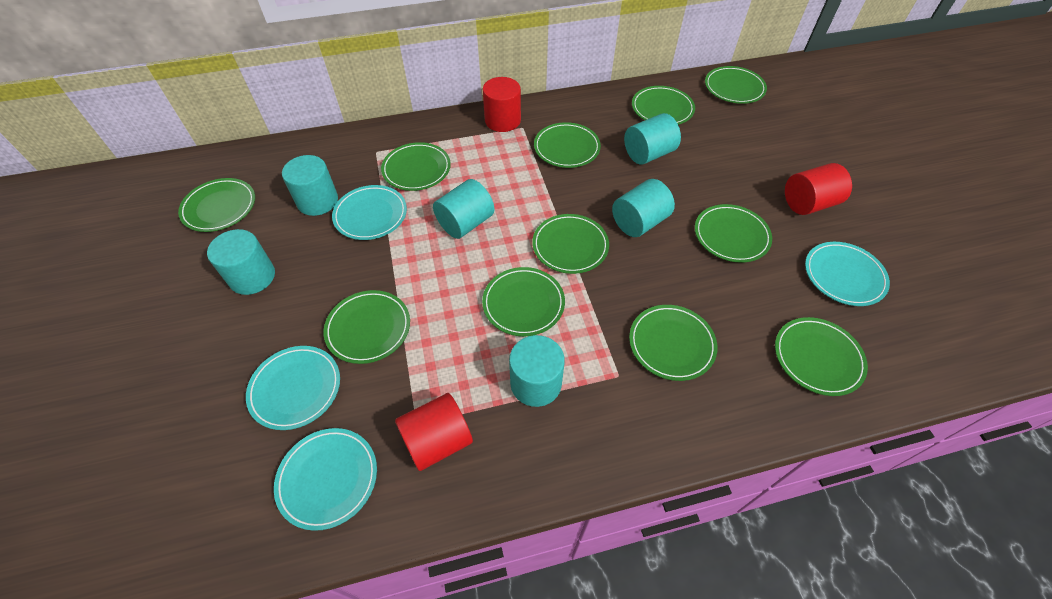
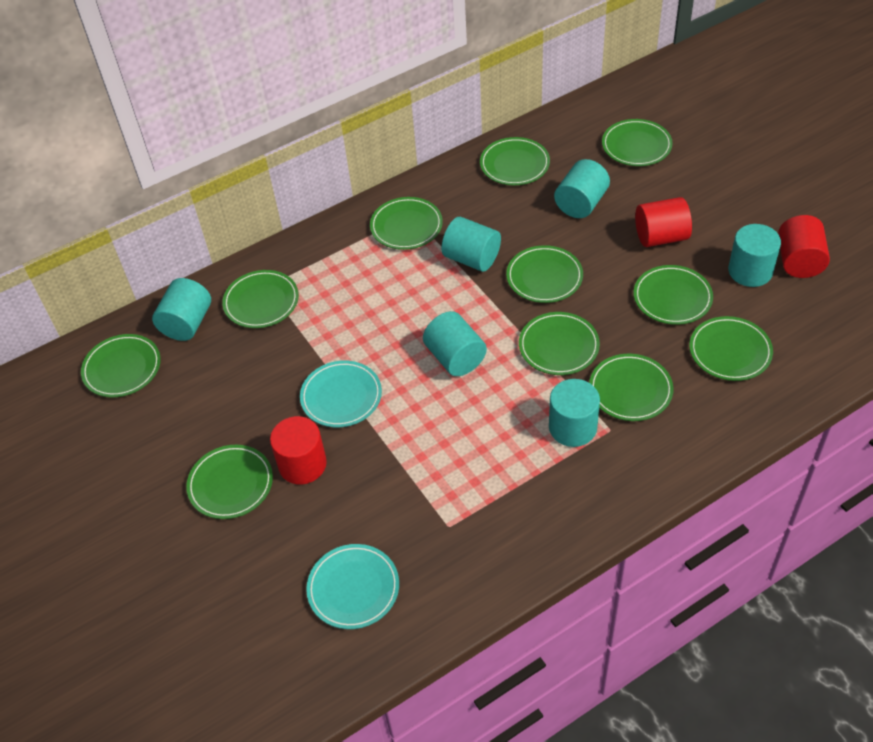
turquoise plate: 4 -> 2

